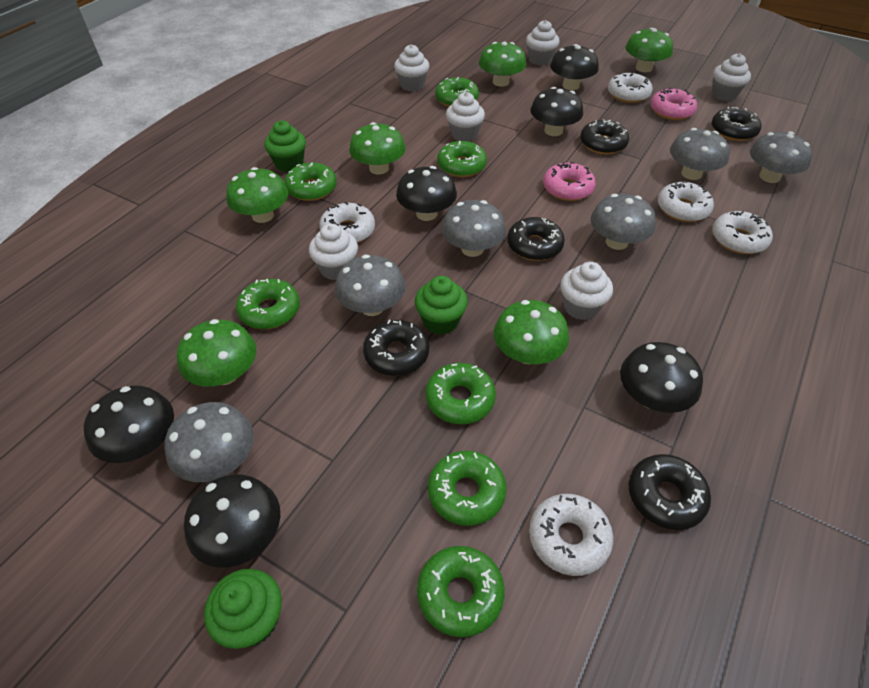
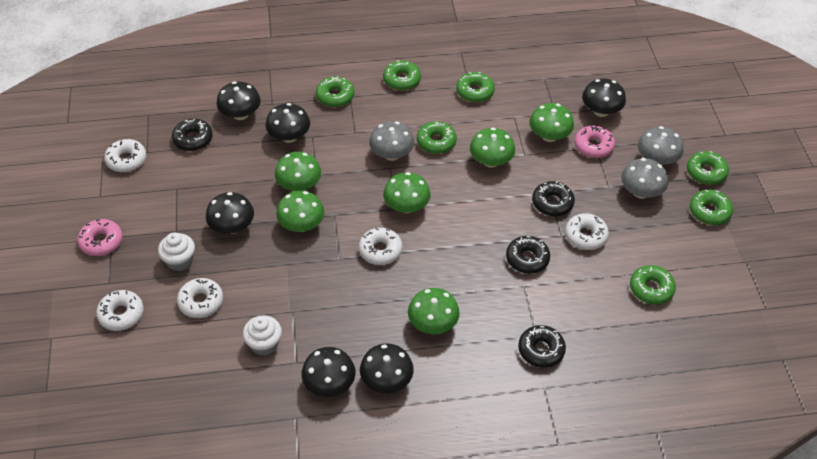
black donut: 5 -> 4
green cupcake: 3 -> 0
grey mushroom: 6 -> 3
white cupcake: 6 -> 2

